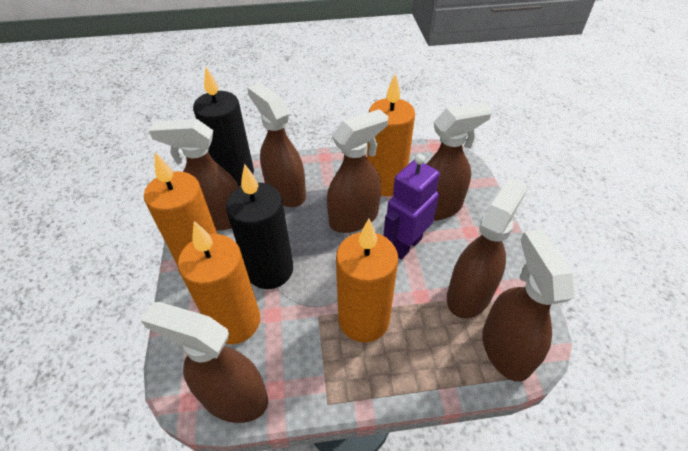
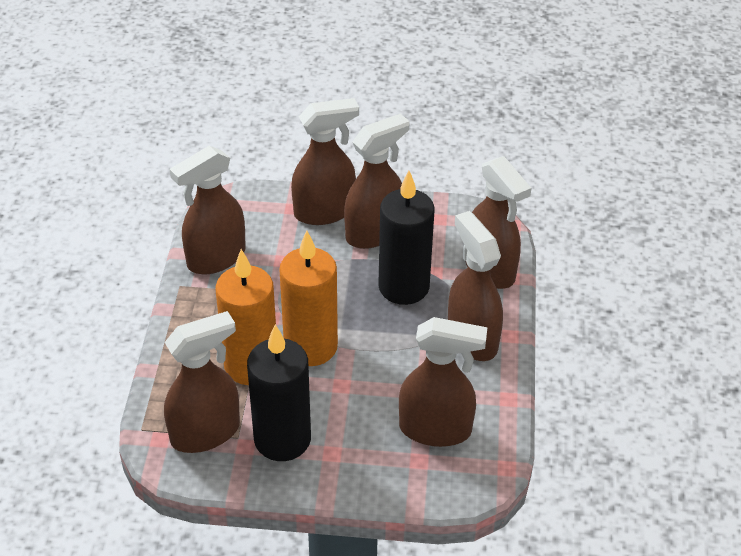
orange candle: 4 -> 2
purple robot: 1 -> 0

